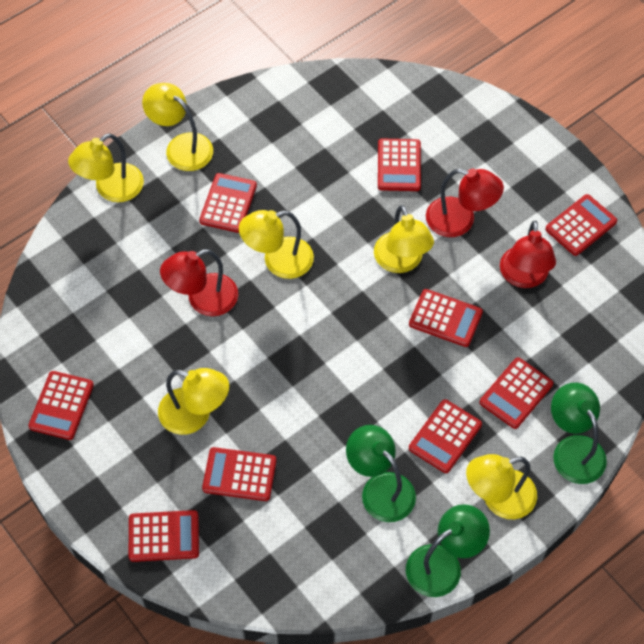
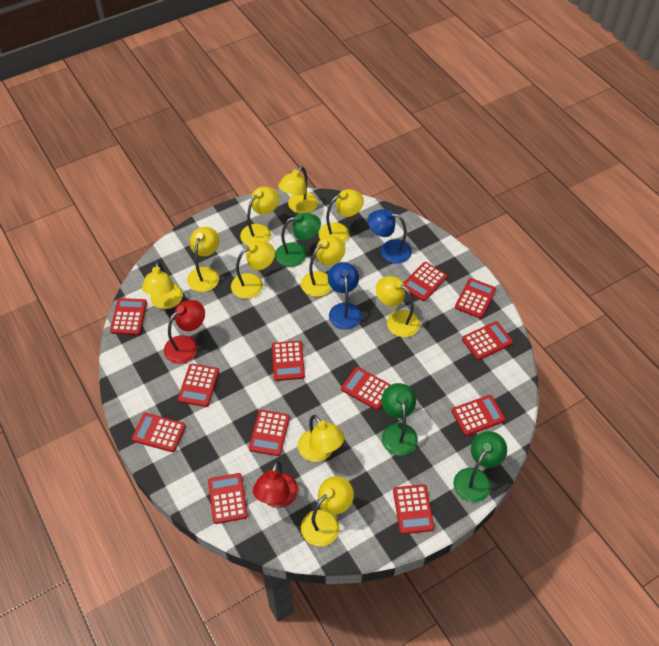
blue lamp: 0 -> 2
red calculator: 9 -> 12
red lamp: 3 -> 2
yellow lamp: 6 -> 10

